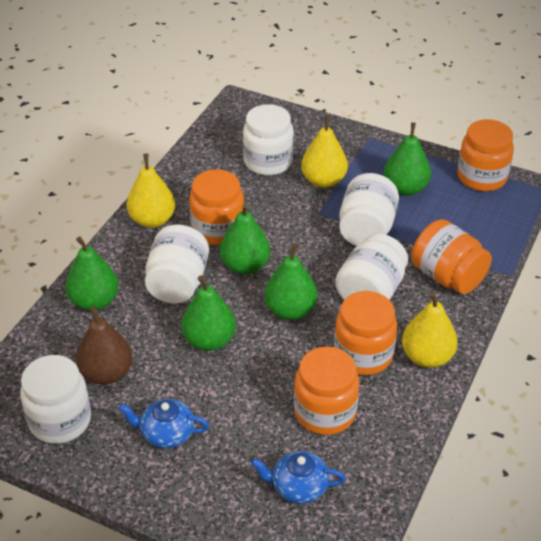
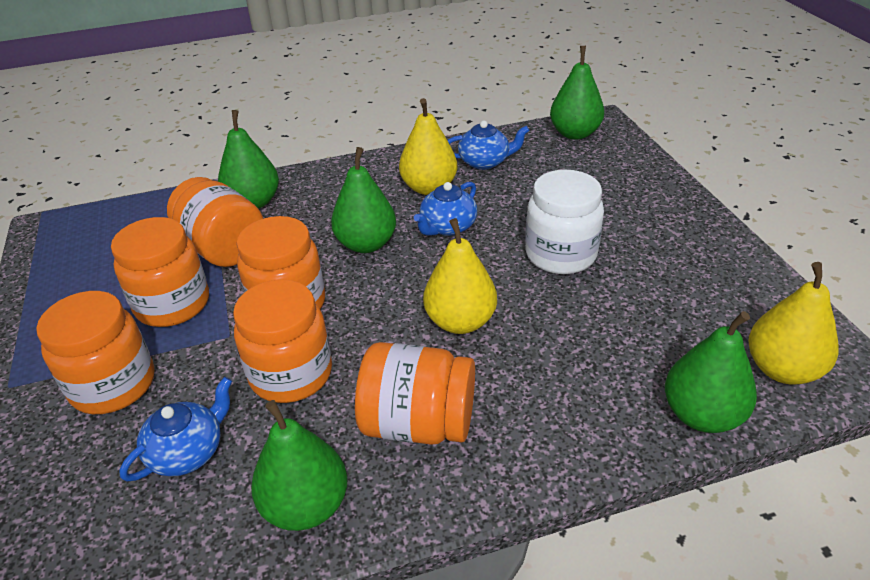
blue teapot: 2 -> 3
brown pear: 1 -> 0
orange jar: 5 -> 6
white jar: 5 -> 1

